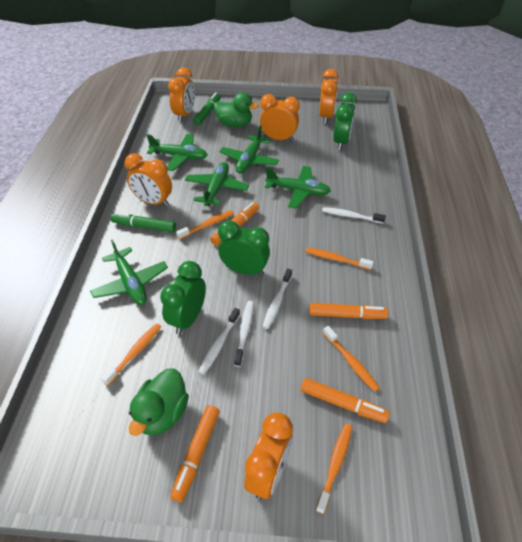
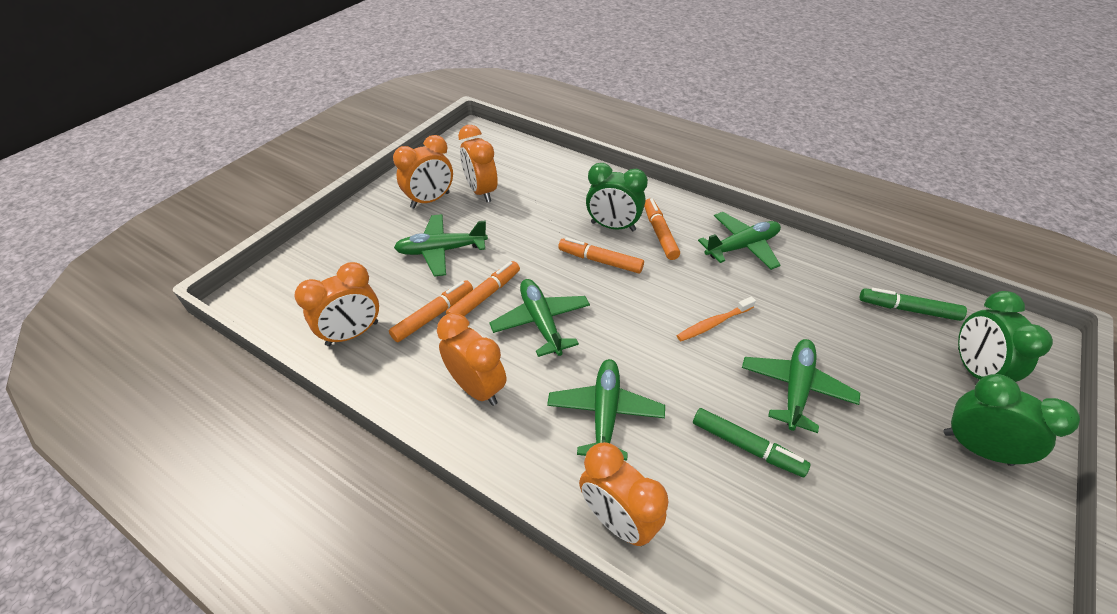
green duck: 2 -> 0
orange toothbrush: 5 -> 1
white toothbrush: 4 -> 0

